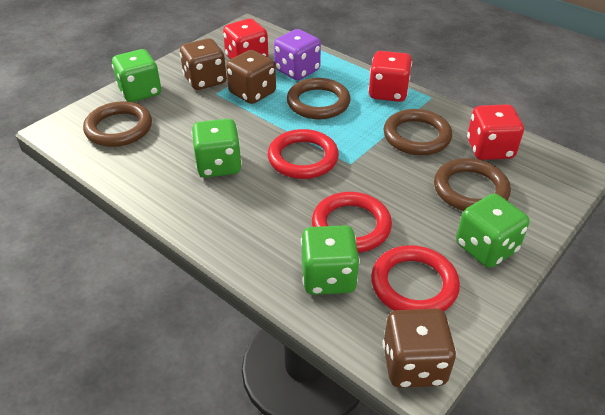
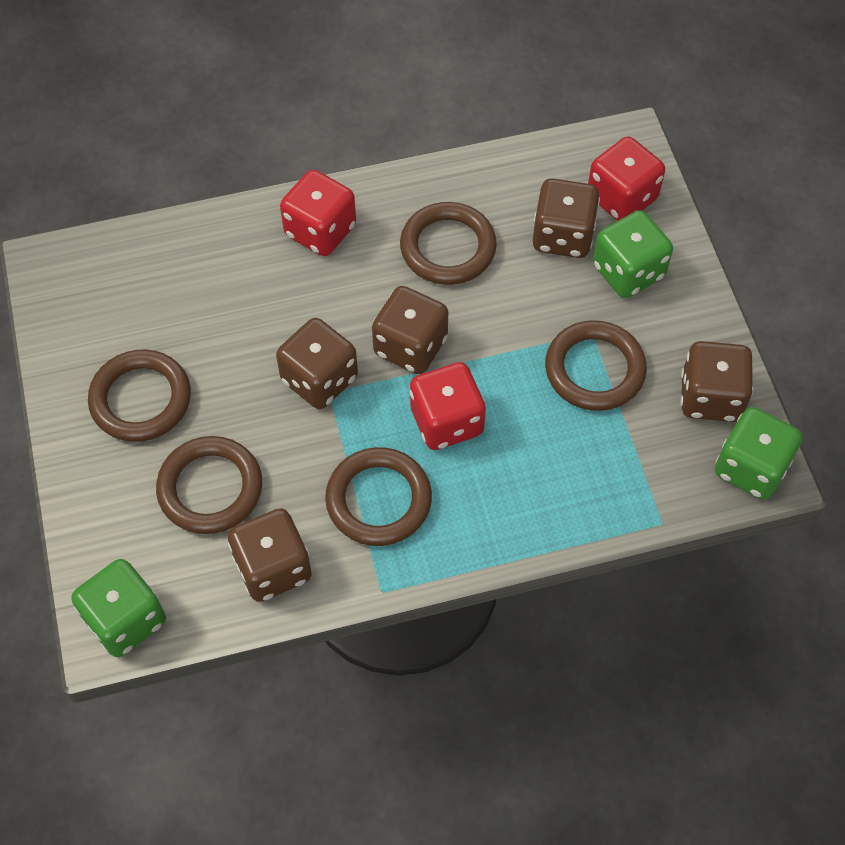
brown dice: 3 -> 5
brown ring: 4 -> 5
green dice: 4 -> 3
purple dice: 1 -> 0
red ring: 3 -> 0

